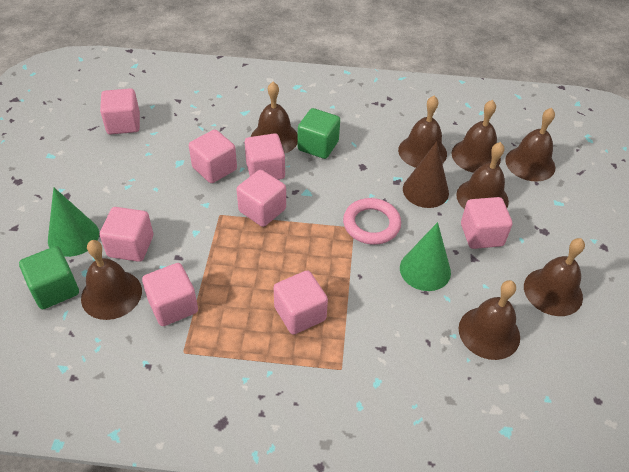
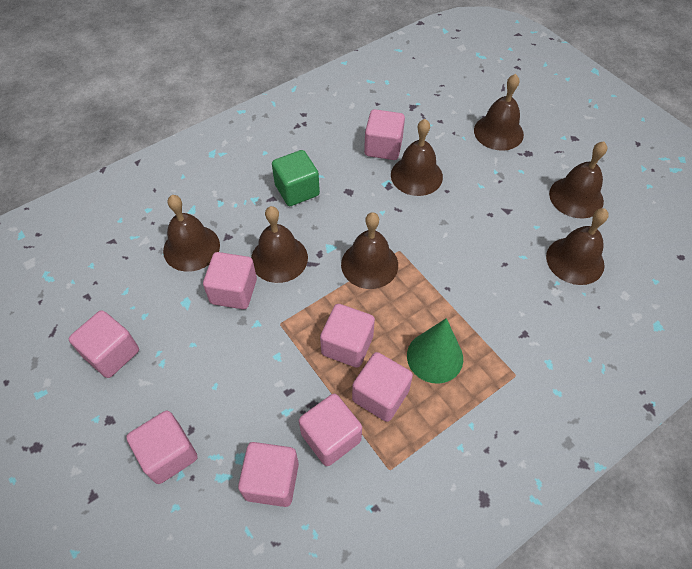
brown bell: 8 -> 7
brown cone: 1 -> 0
green cone: 2 -> 1
green cube: 2 -> 1
pink ring: 1 -> 0

